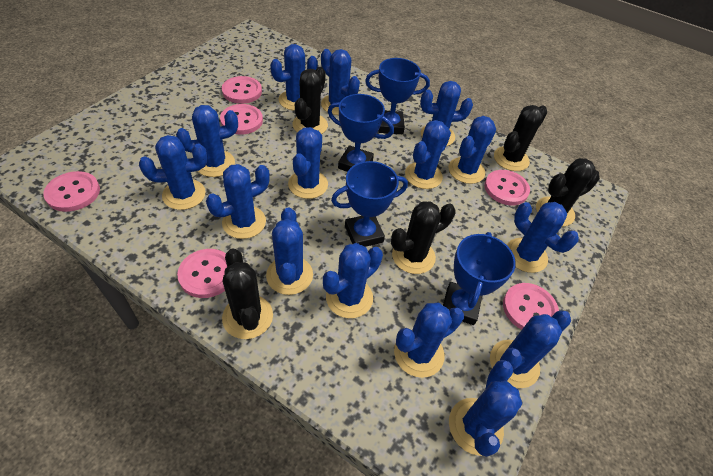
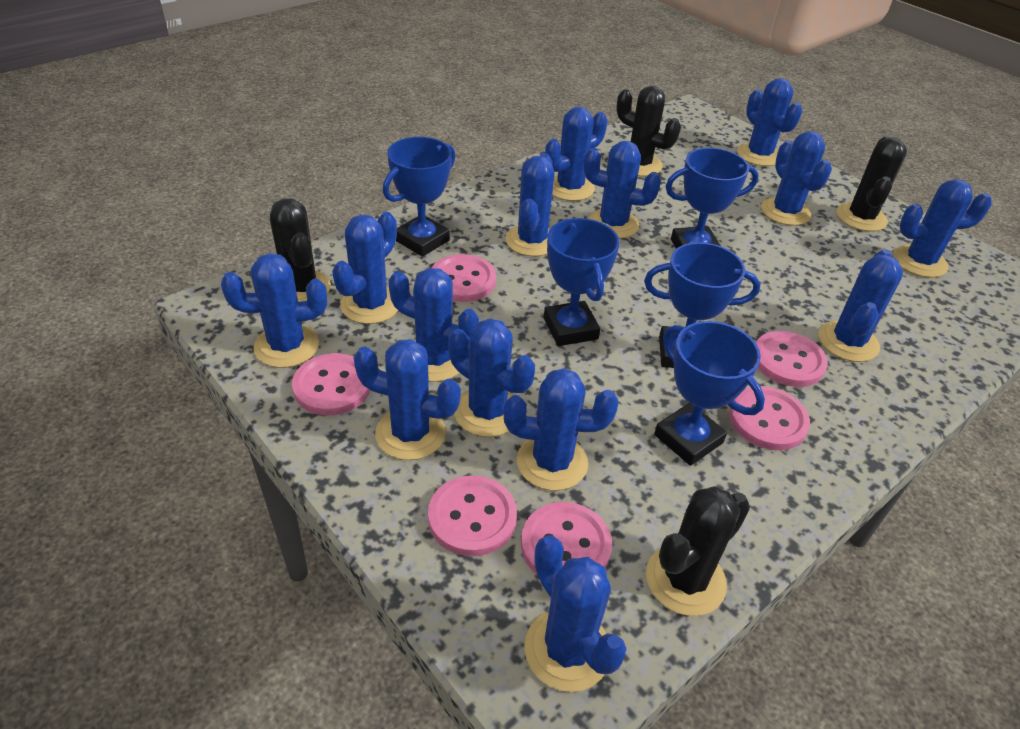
black cactus: 5 -> 4
blue cactus: 15 -> 14
blue trophy: 4 -> 5

